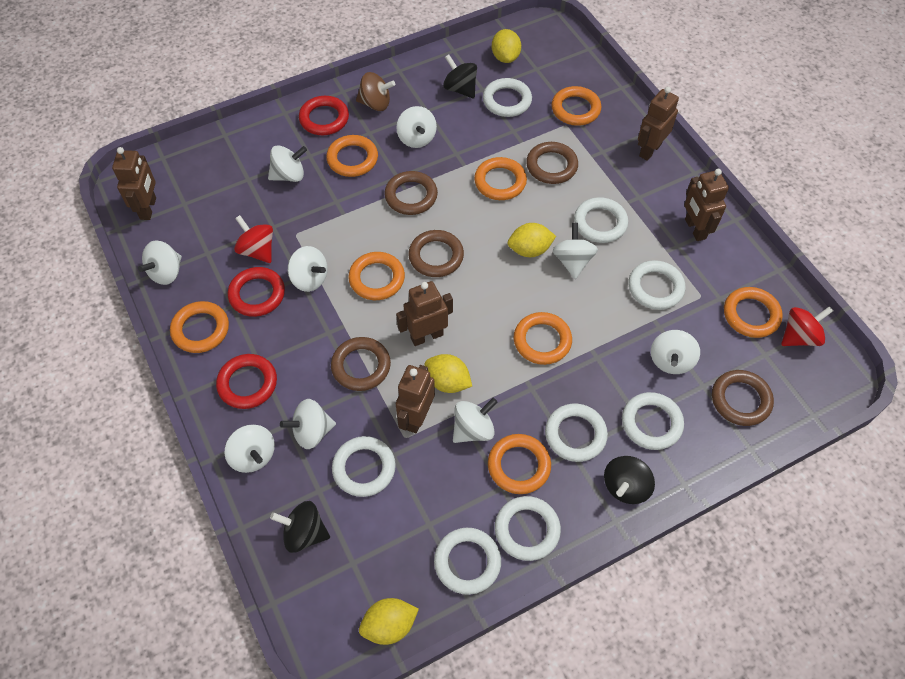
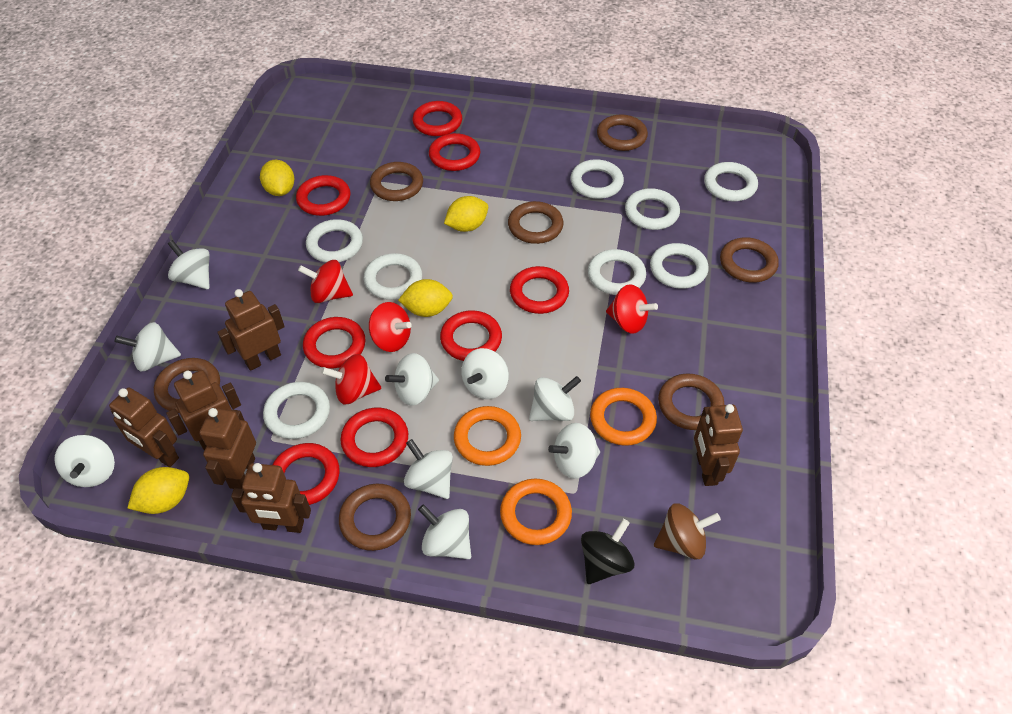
black spinning top: 3 -> 1
brown ring: 5 -> 7
brown robot: 5 -> 6
orange ring: 8 -> 3
red ring: 3 -> 8
red spinning top: 2 -> 4

